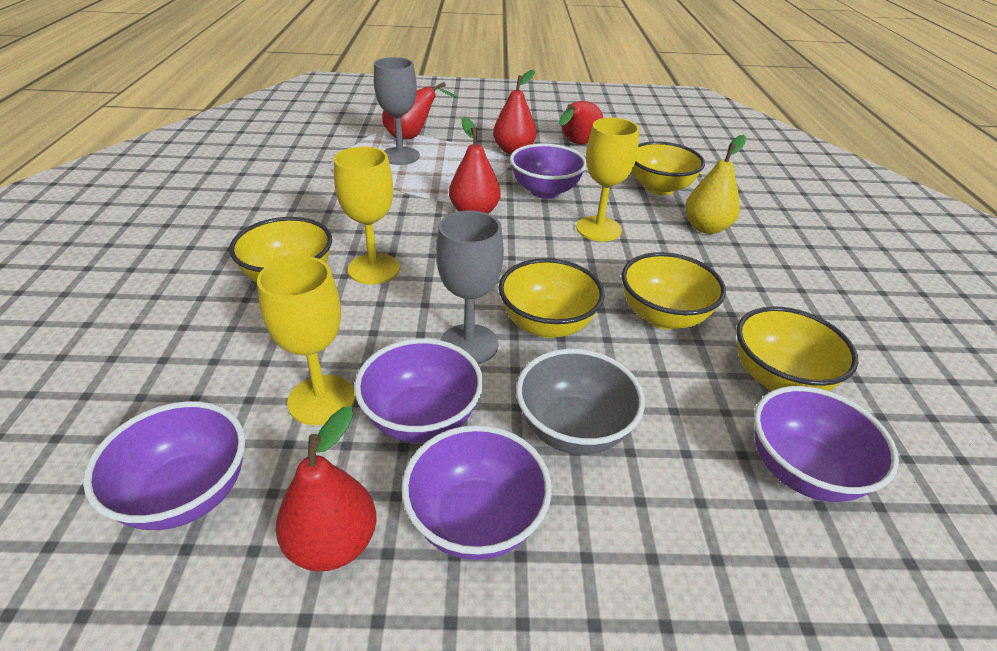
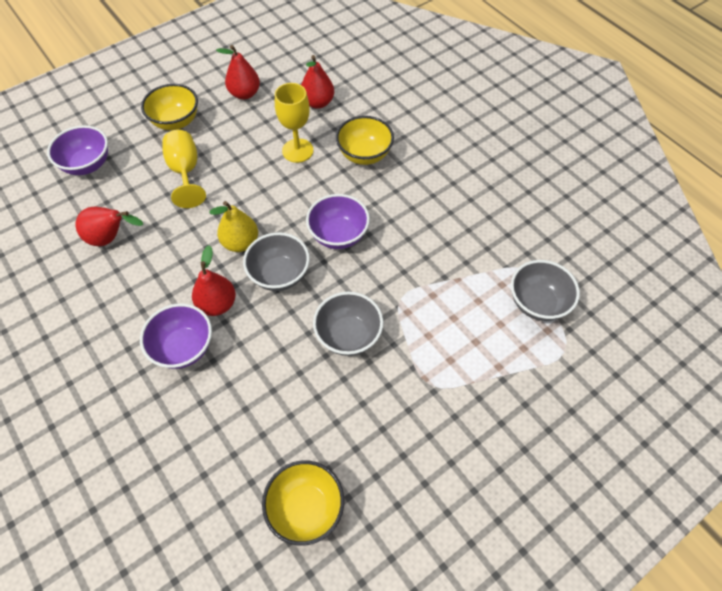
grey bowl: 1 -> 3
grey goblet: 2 -> 0
purple bowl: 5 -> 3
red pear: 5 -> 4
yellow bowl: 5 -> 3
yellow goblet: 3 -> 2

